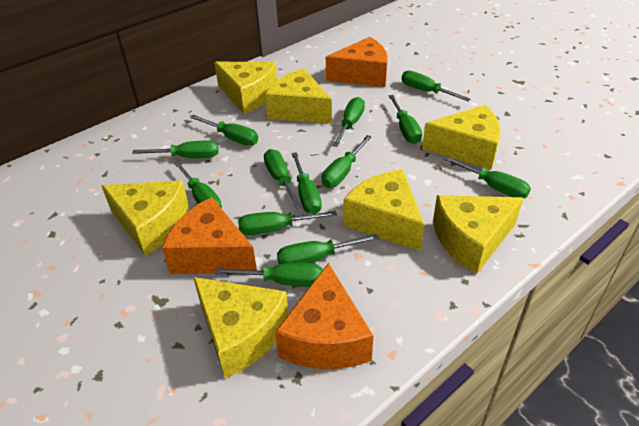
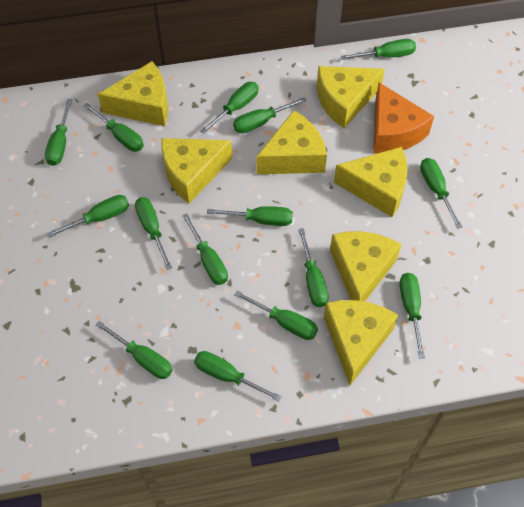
green screwdriver: 13 -> 15
orange cheese: 3 -> 1

